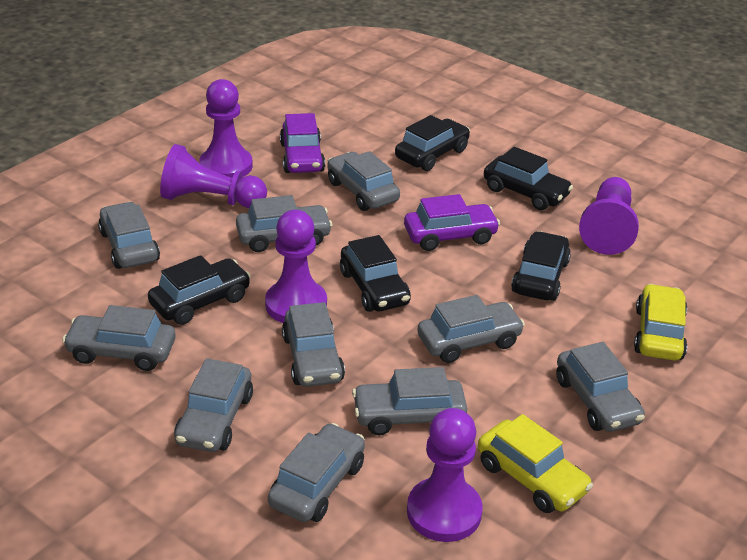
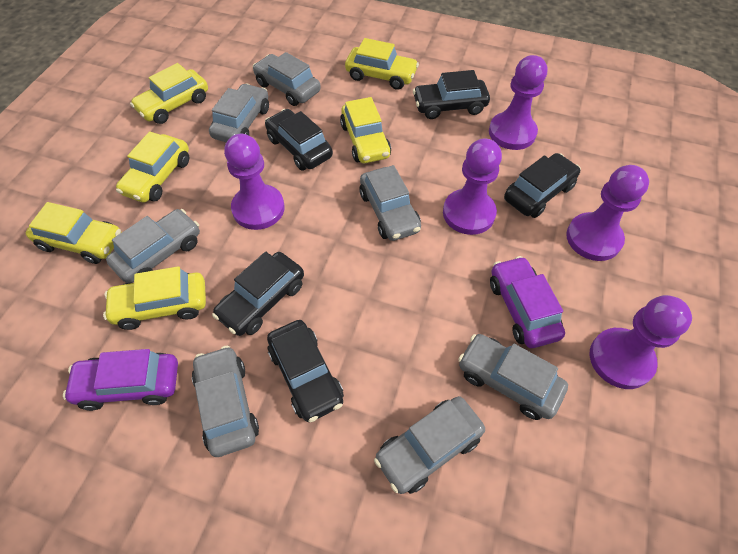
grey car: 10 -> 7
yellow car: 2 -> 6

